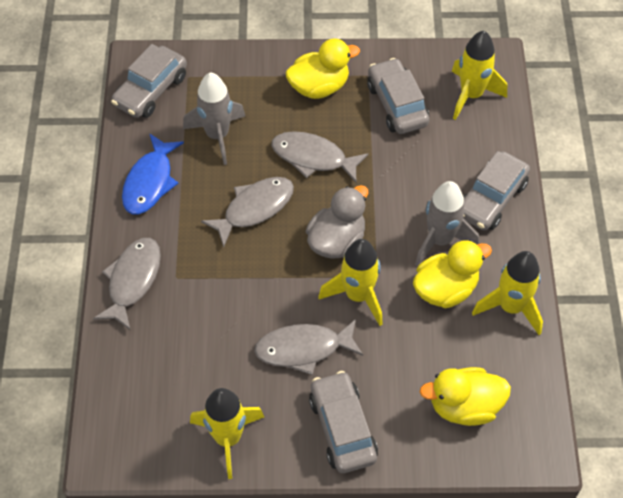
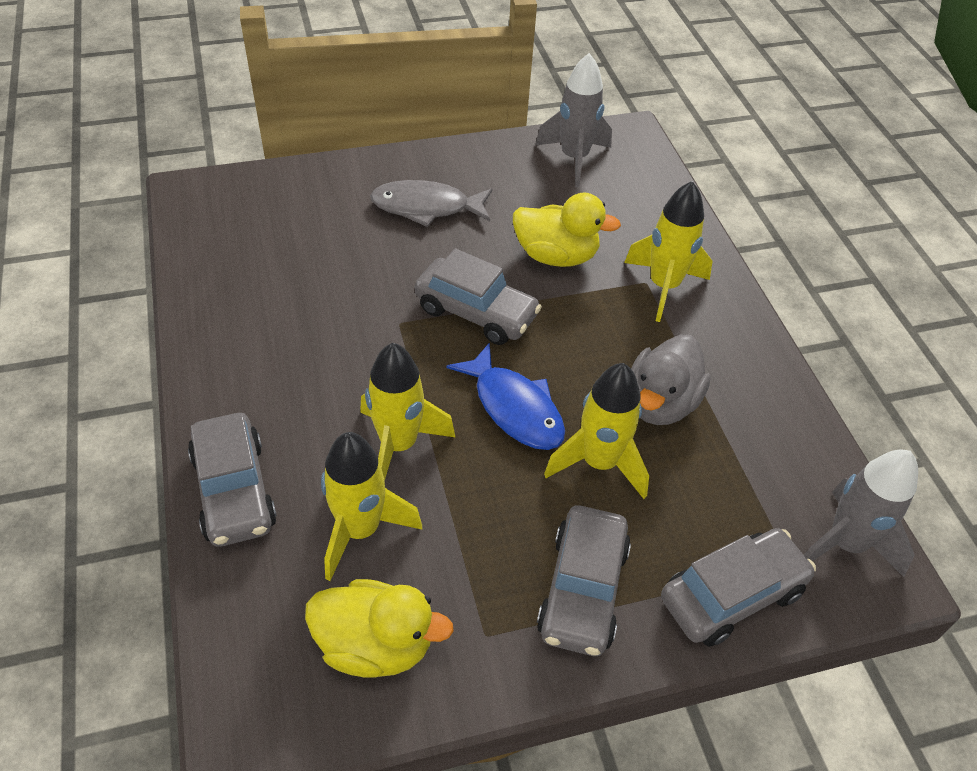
grey fish: 4 -> 1
yellow duck: 3 -> 2

